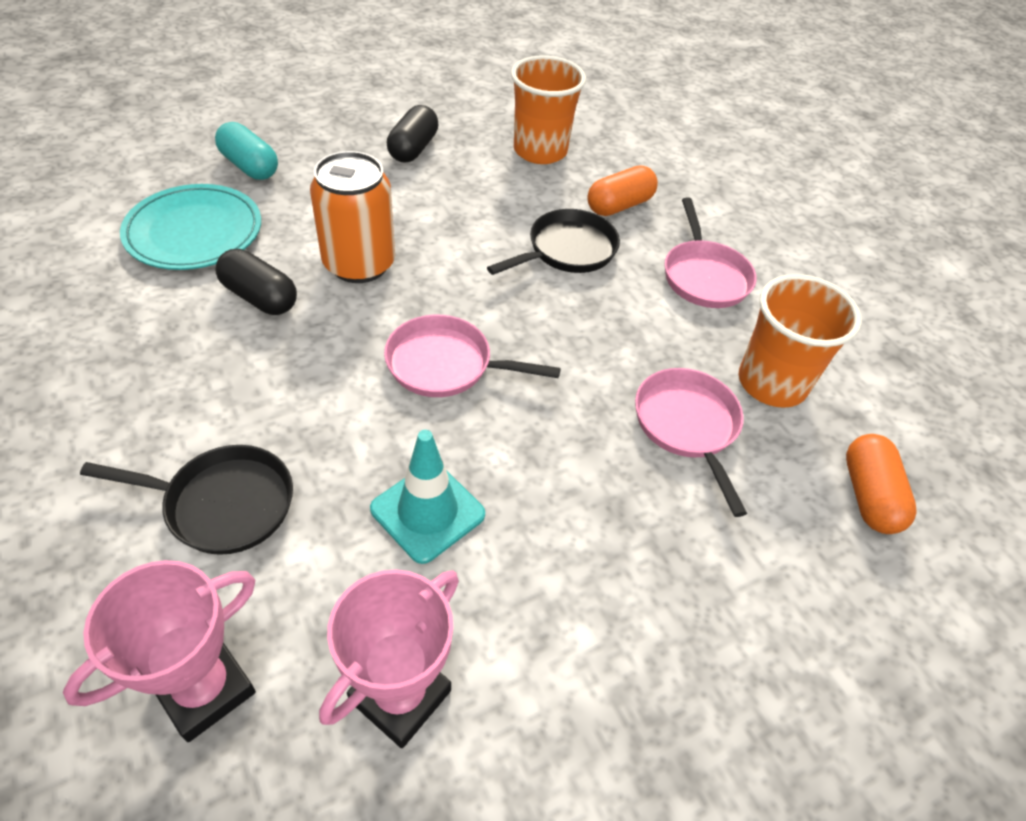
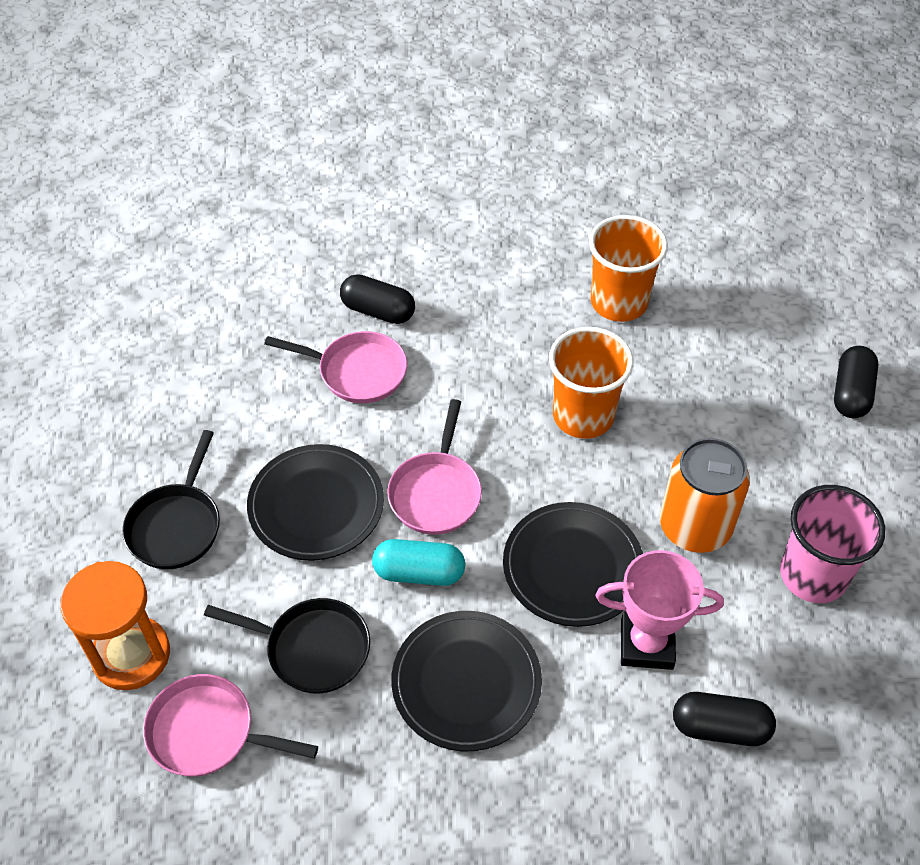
black capsule: 2 -> 3
black plate: 0 -> 3
orange capsule: 2 -> 0
orange hourglass: 0 -> 1
pink cup: 0 -> 1
pink trophy: 2 -> 1
turquoise plate: 1 -> 0
turquoise traffic cone: 1 -> 0

